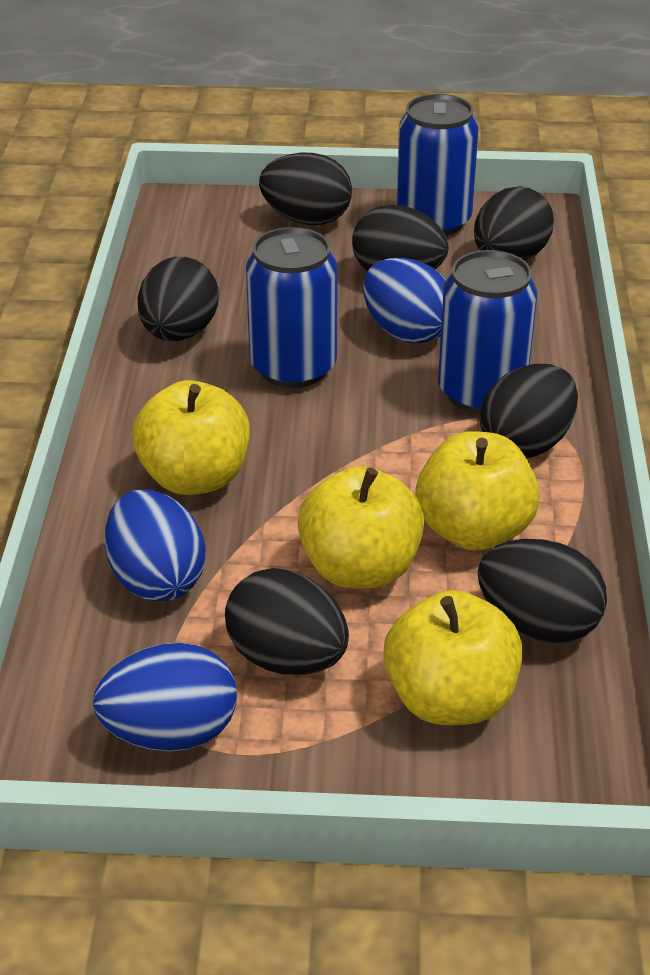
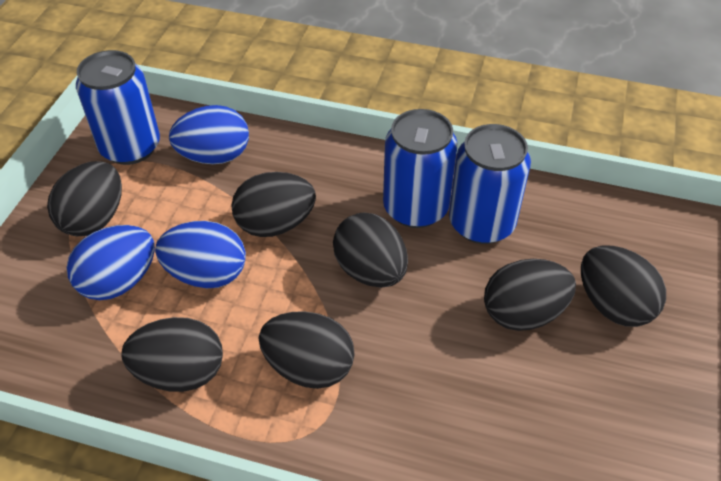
yellow apple: 4 -> 0

